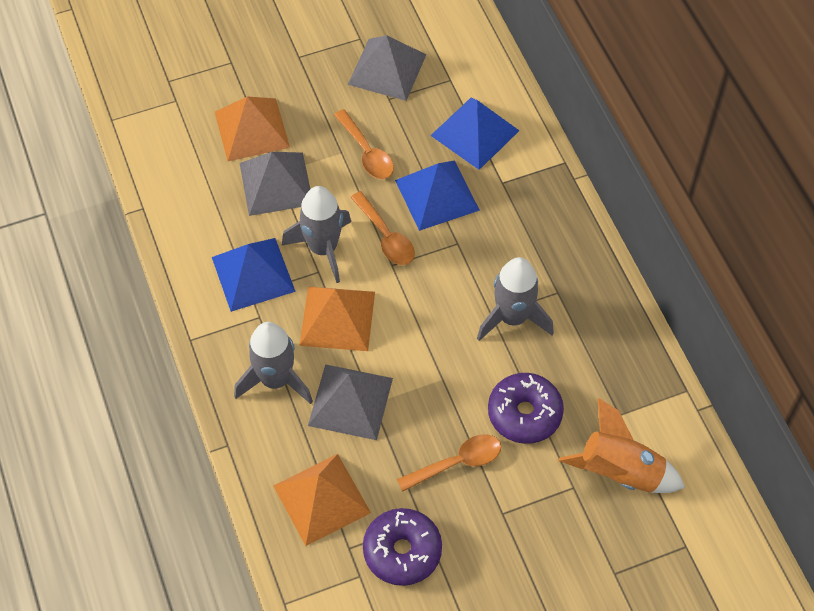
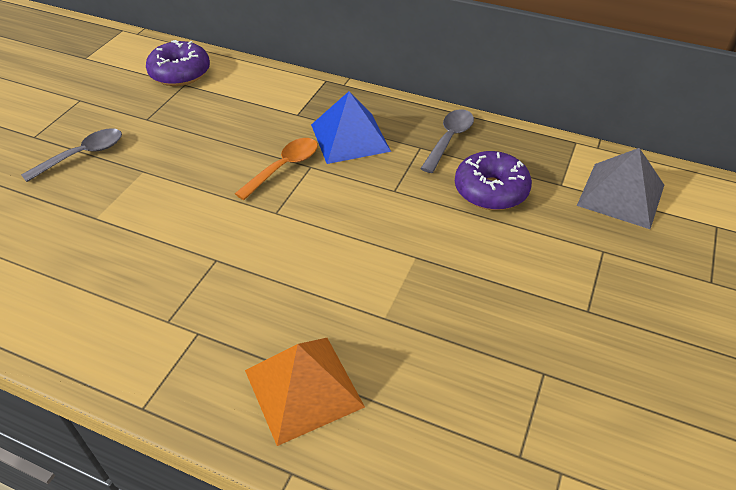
blue pyramid: 3 -> 1
grey pyramid: 3 -> 1
grey rocket: 3 -> 0
grey spoon: 0 -> 2
orange pyramid: 3 -> 1
orange rocket: 1 -> 0
orange spoon: 3 -> 1

